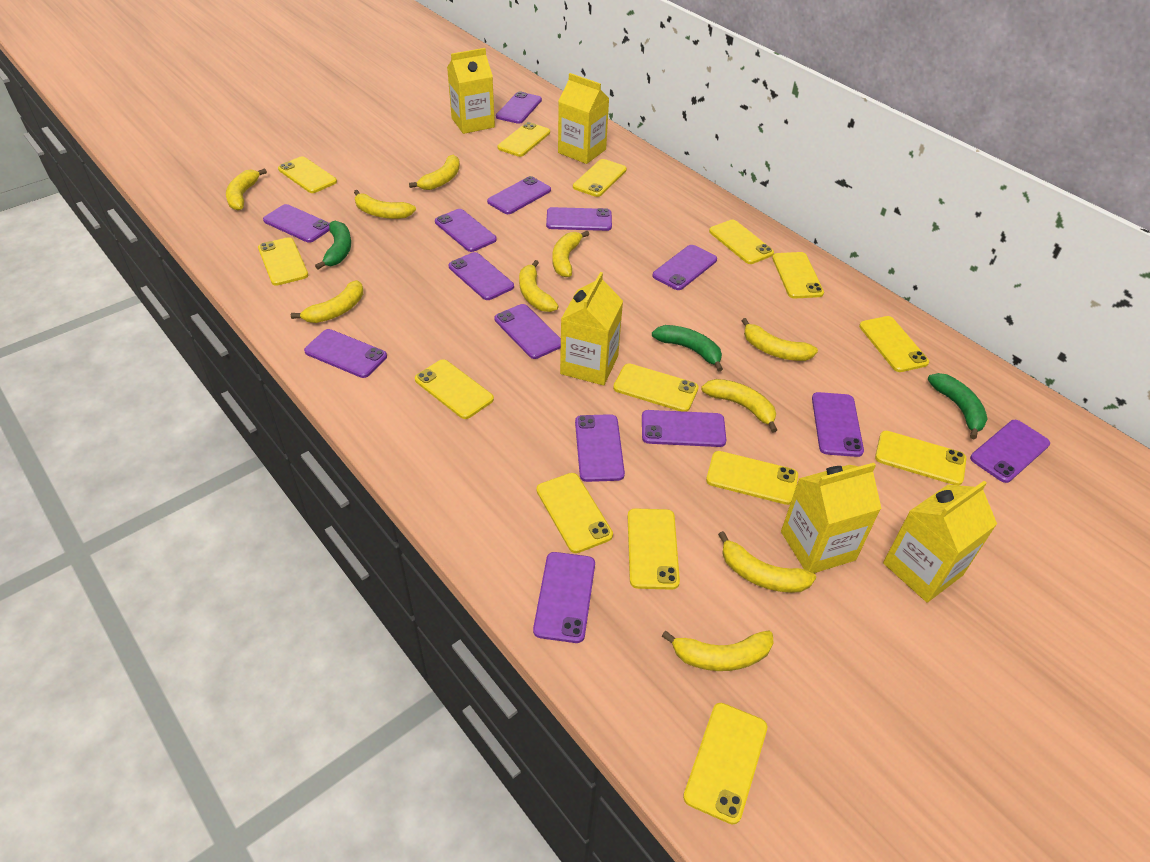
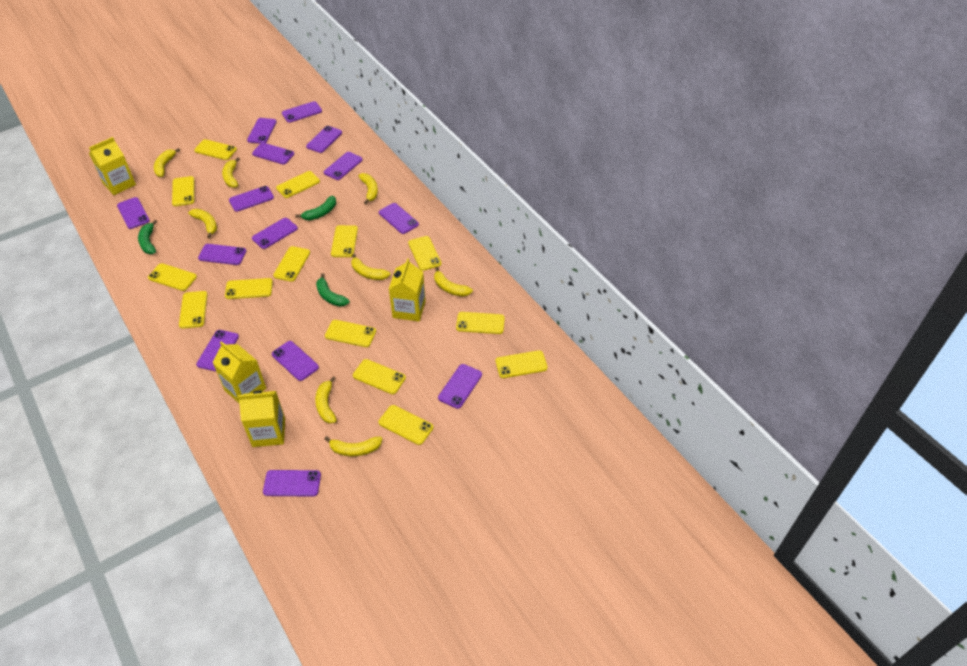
yellow banana: 10 -> 8
yellow carton: 5 -> 4

